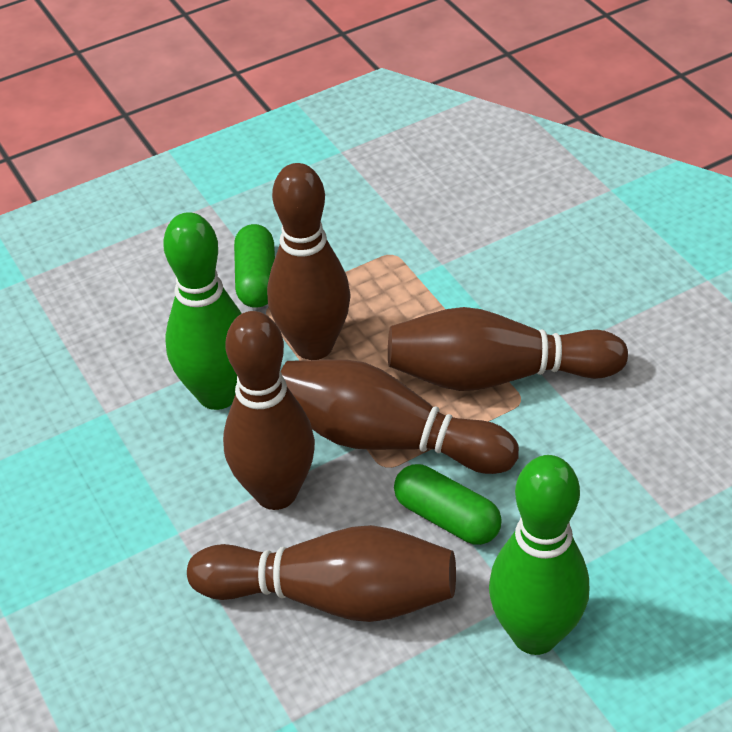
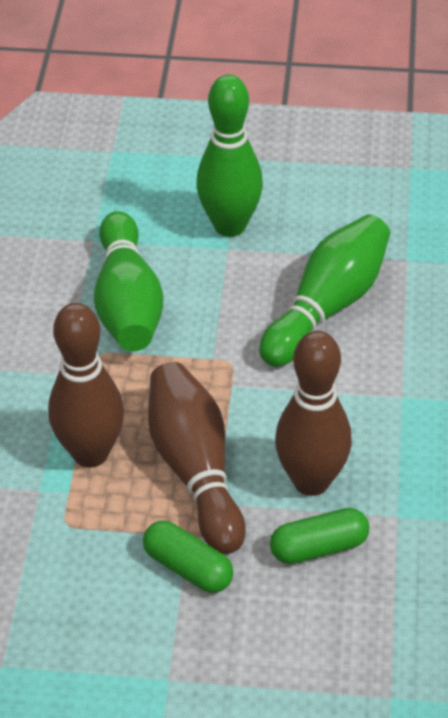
brown bowling pin: 5 -> 3
green bowling pin: 2 -> 3

